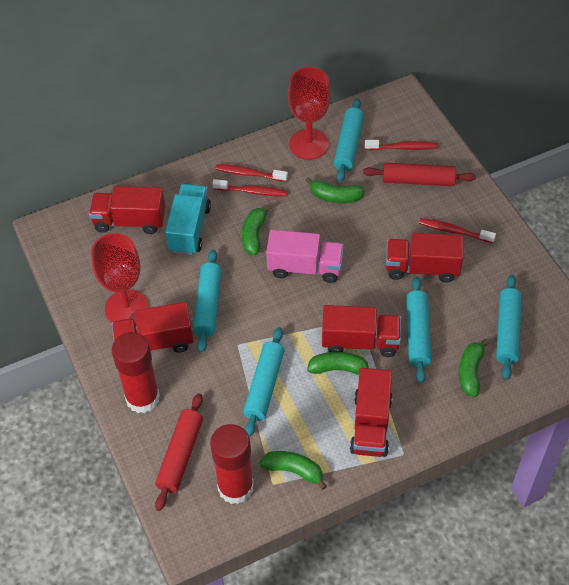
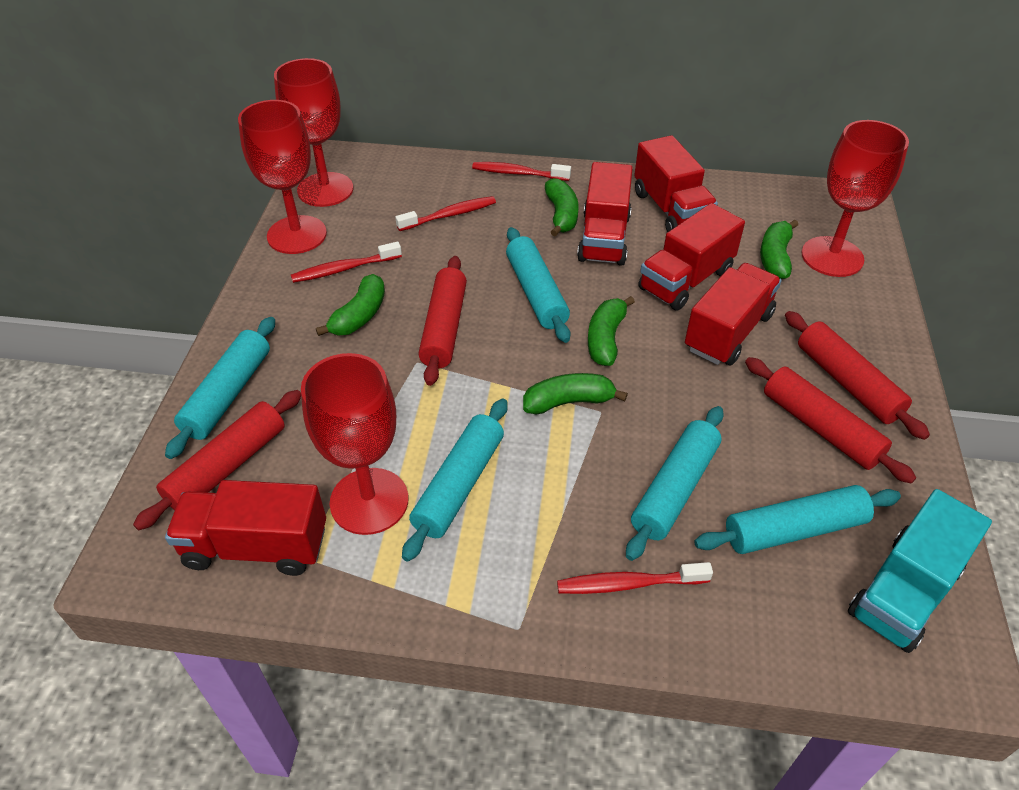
pink truck: 1 -> 0
red glue stick: 2 -> 0
red goblet: 2 -> 4
red rolling pin: 2 -> 4

